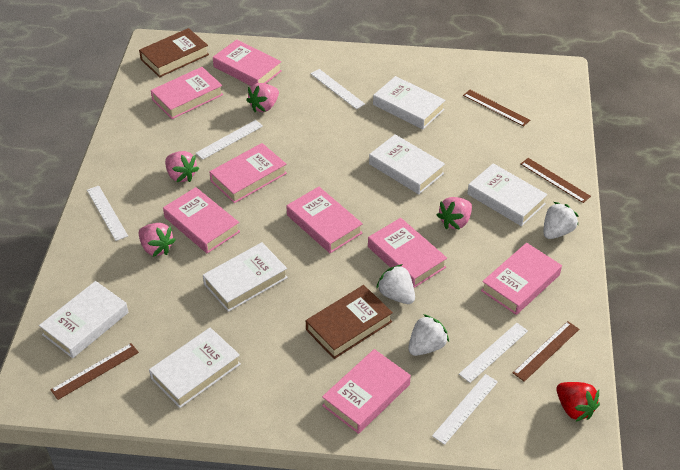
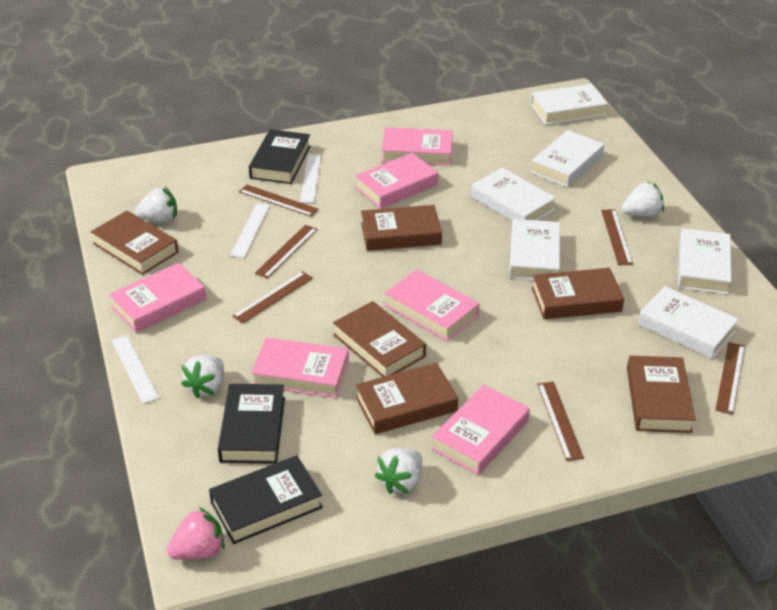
black book: 0 -> 3
brown book: 2 -> 6
brown ruler: 4 -> 6
pink book: 8 -> 6
pink strawberry: 4 -> 1
red strawberry: 1 -> 0
white ruler: 5 -> 3
white strawberry: 3 -> 4

